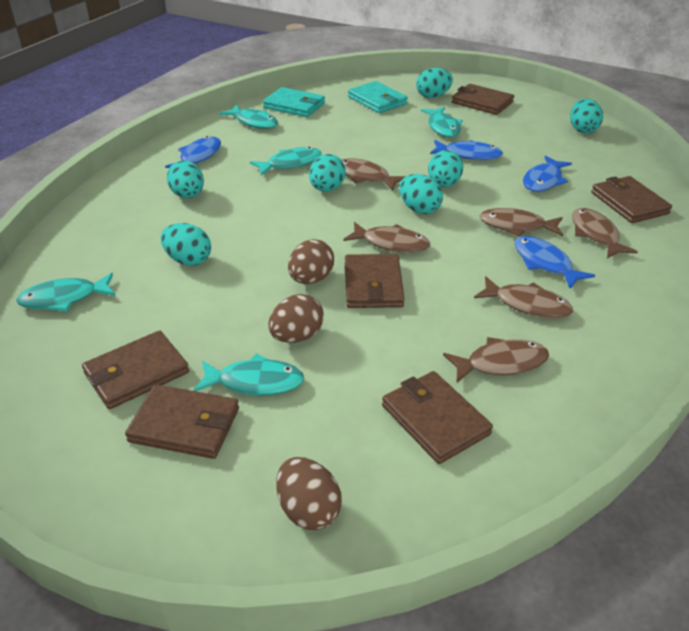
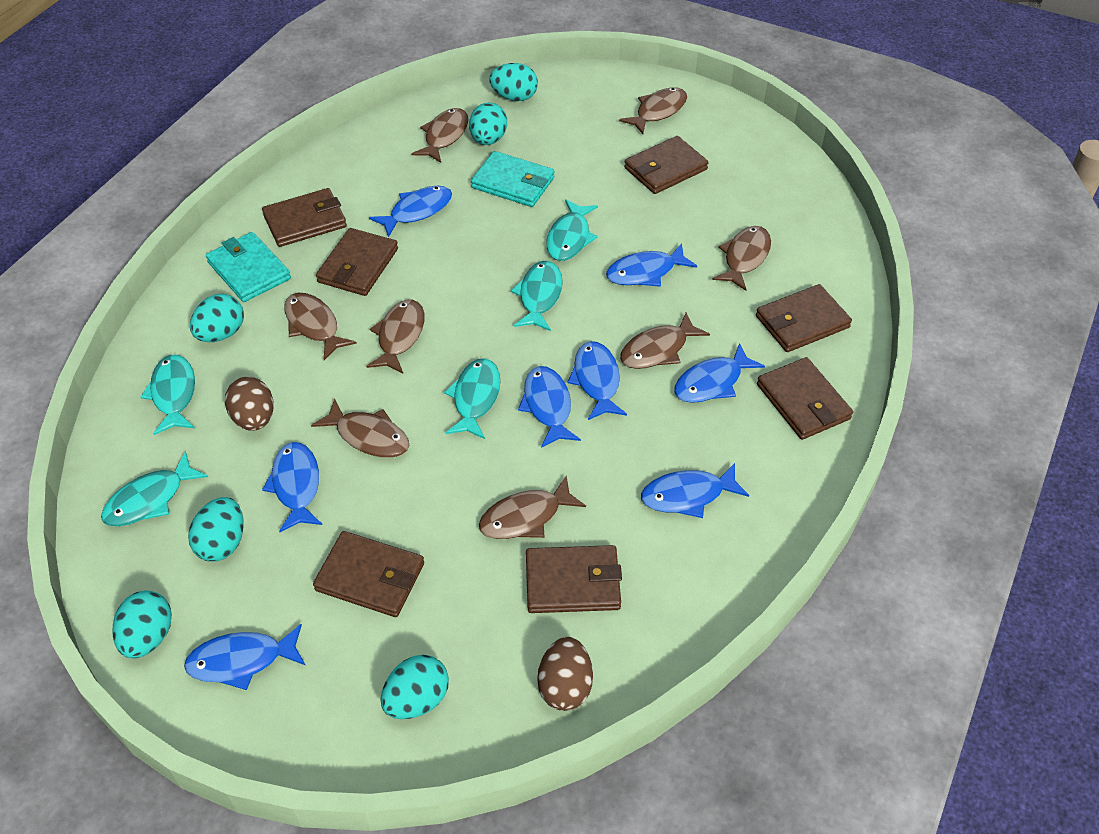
blue fish: 4 -> 8
brown egg: 3 -> 2
brown fish: 6 -> 8
brown wallet: 6 -> 7
turquoise egg: 7 -> 6

